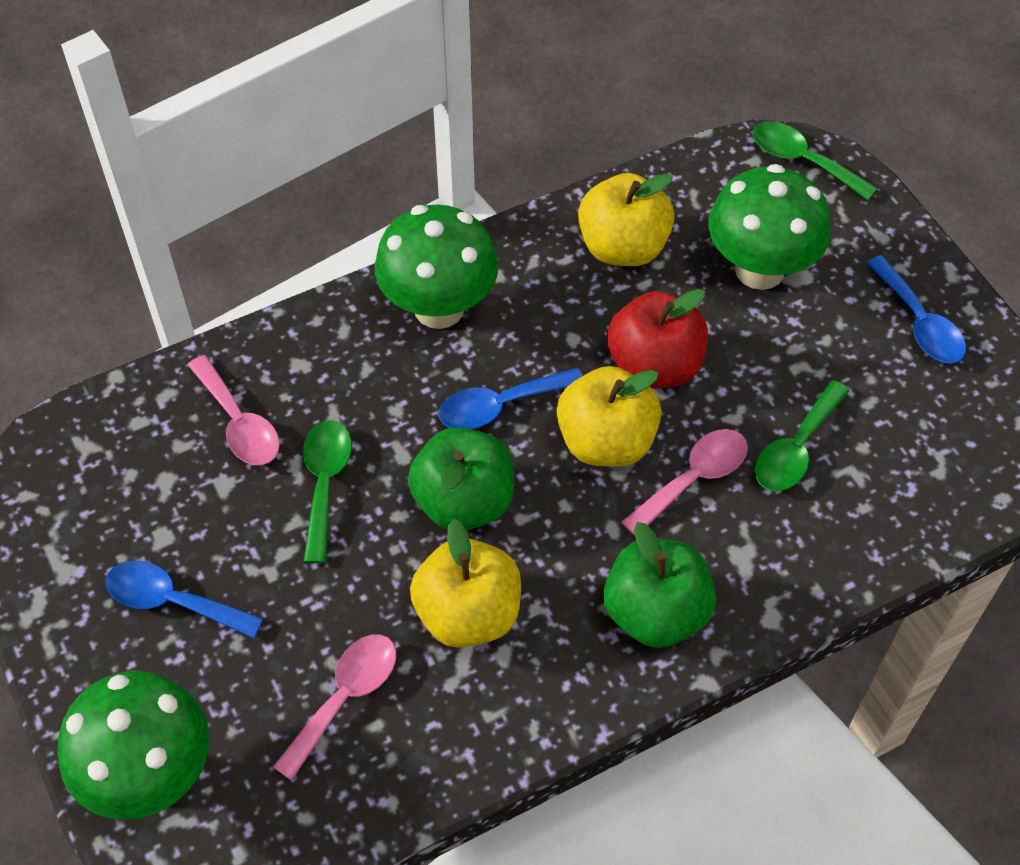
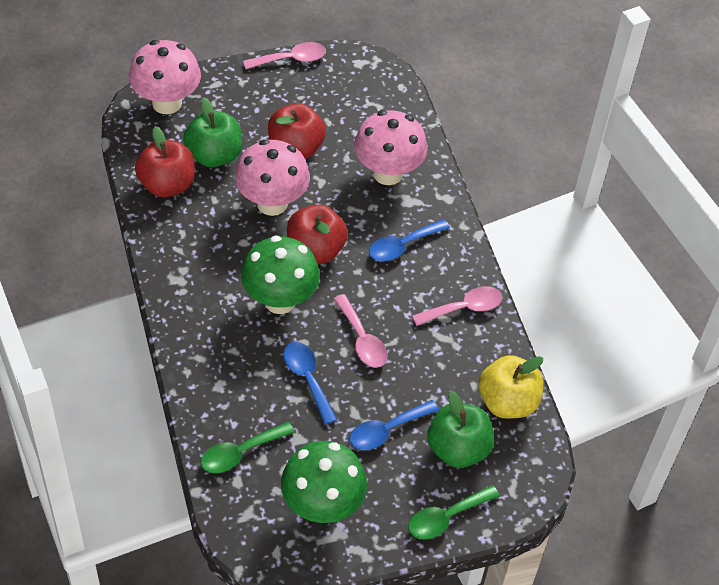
green mushroom: 3 -> 2
green spoon: 3 -> 2
pink mushroom: 0 -> 3
red apple: 1 -> 3
yellow apple: 3 -> 1

